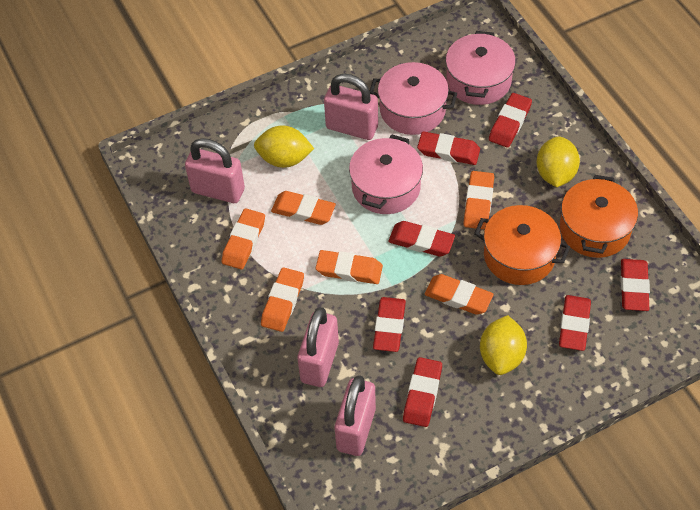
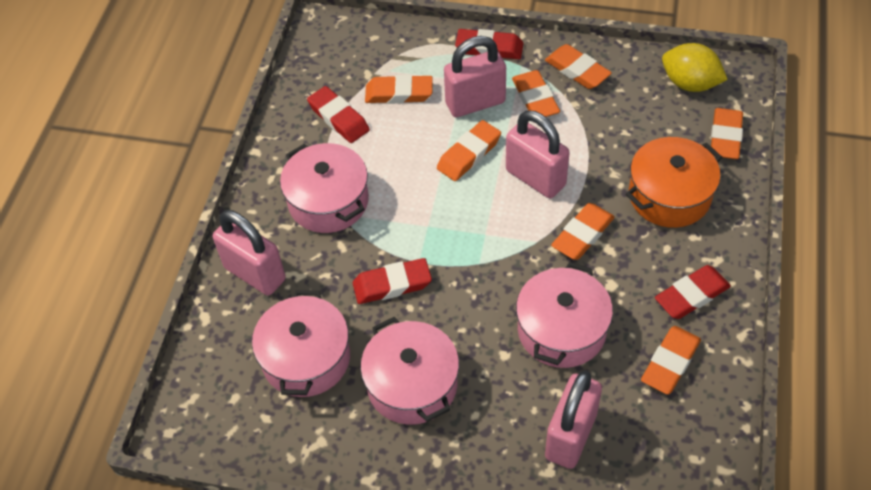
orange eraser: 6 -> 7
orange pot: 2 -> 1
pink pot: 3 -> 4
red eraser: 7 -> 4
yellow lemon: 3 -> 1

